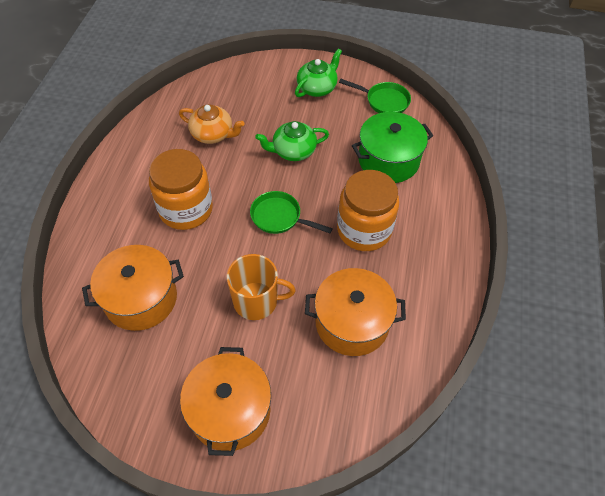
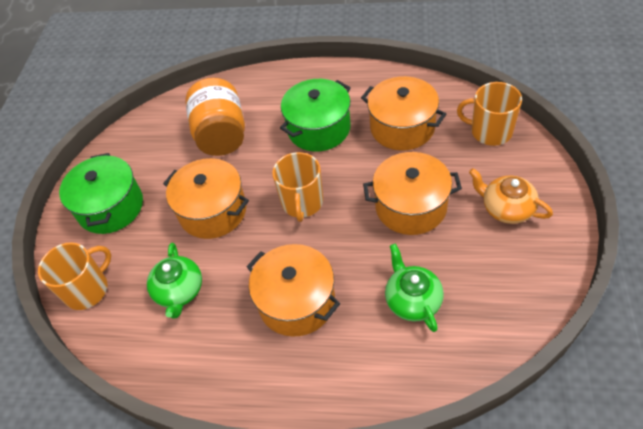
green pan: 2 -> 0
green pot: 1 -> 2
orange jar: 2 -> 1
orange mug: 1 -> 3
orange pot: 3 -> 4

